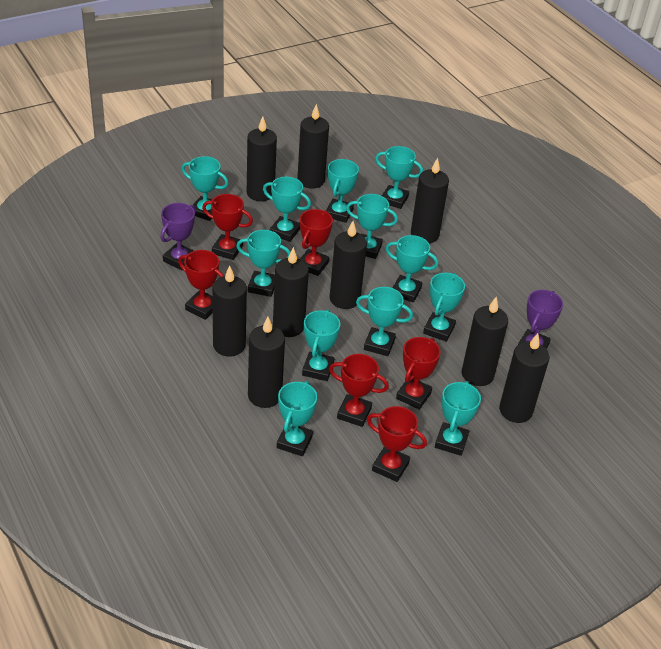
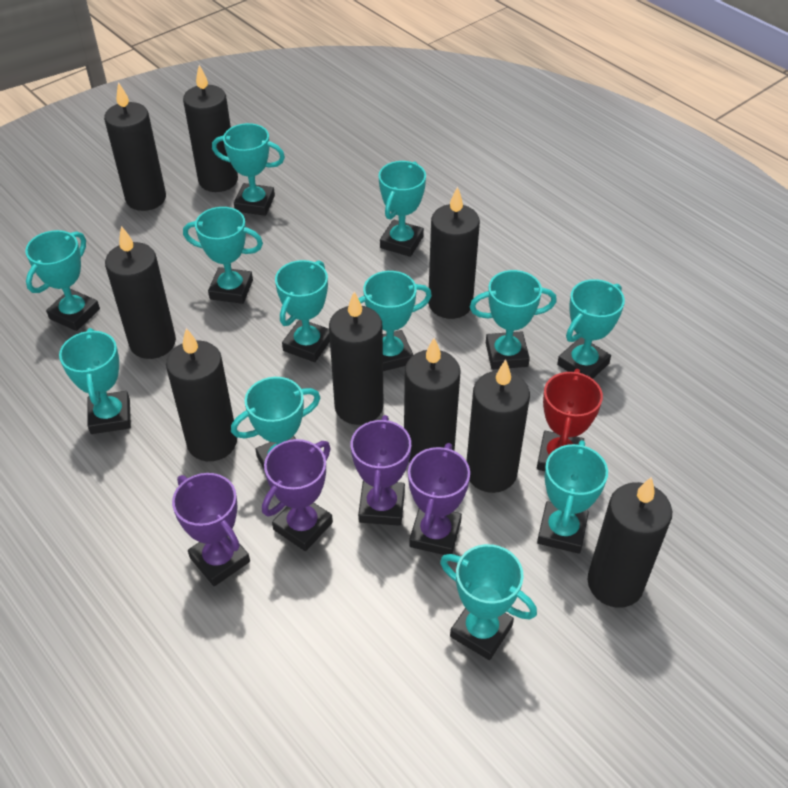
purple trophy: 2 -> 4
red trophy: 6 -> 1

